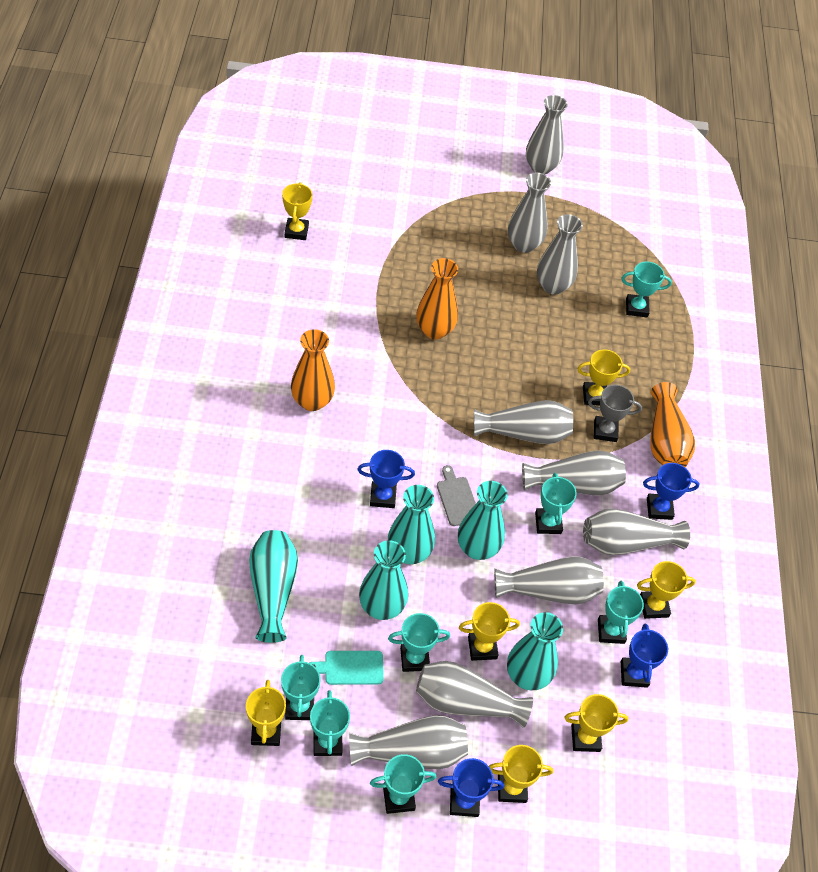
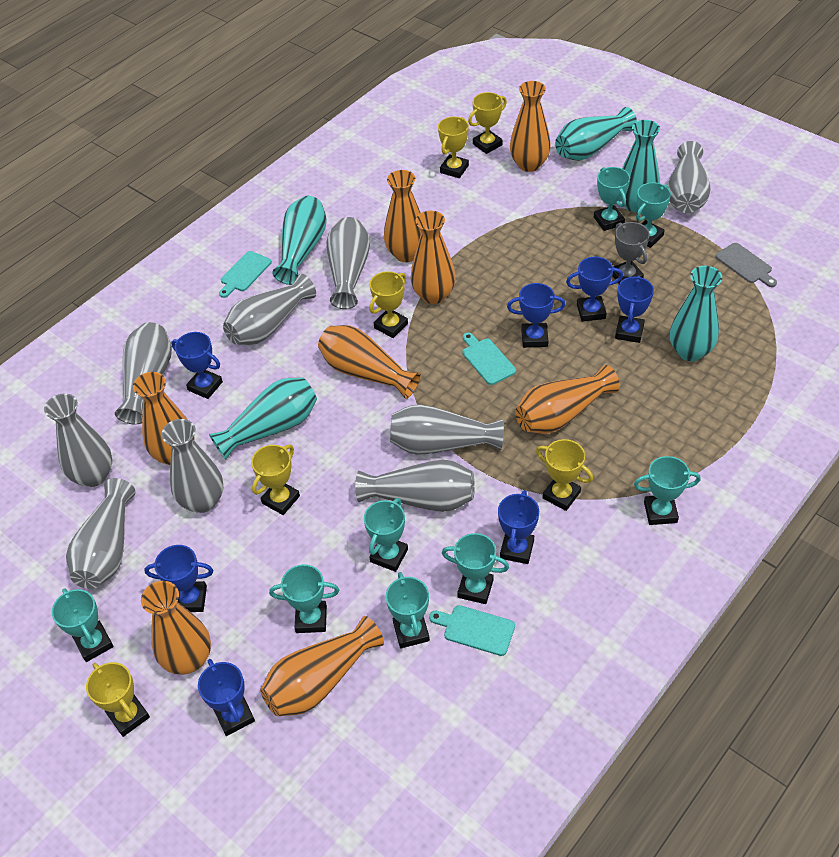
blue trophy: 4 -> 7
orange vase: 3 -> 8
turquoise cutting board: 1 -> 3
turquoise trophy: 7 -> 8
yellow trophy: 7 -> 6

